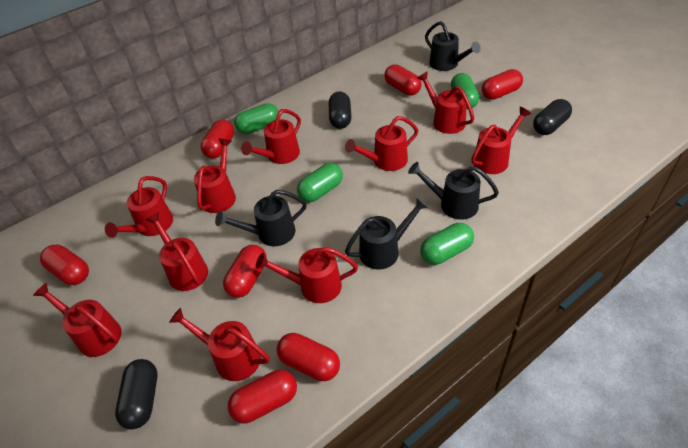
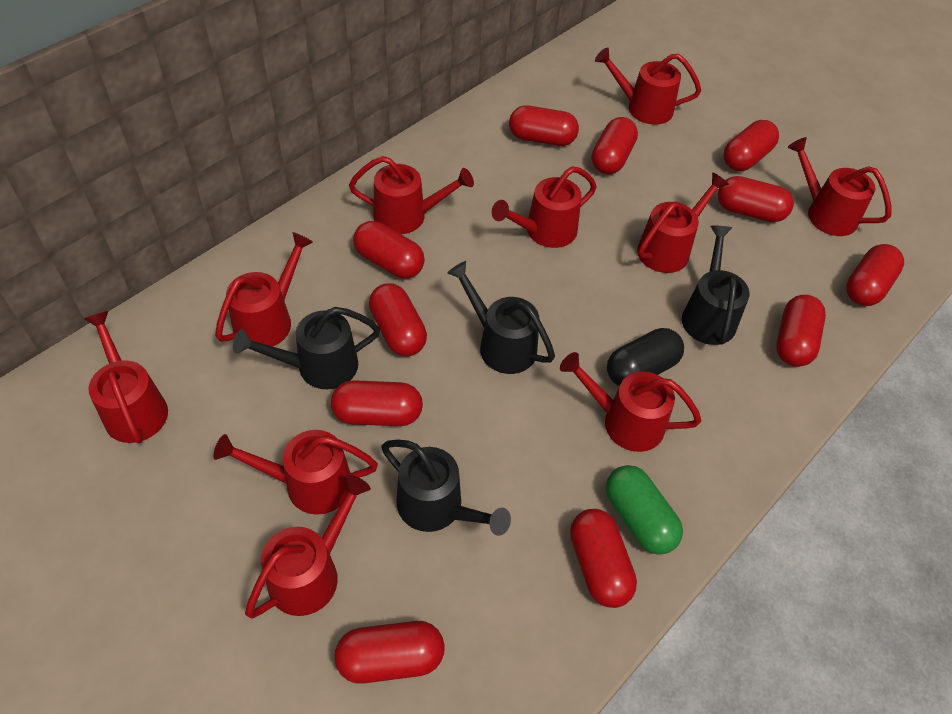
black capsule: 3 -> 1
green capsule: 4 -> 1
red capsule: 7 -> 11

